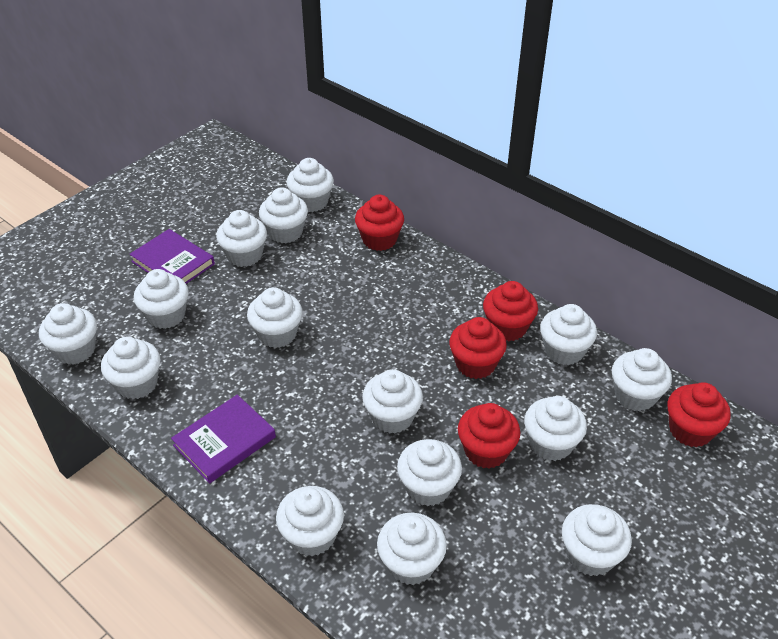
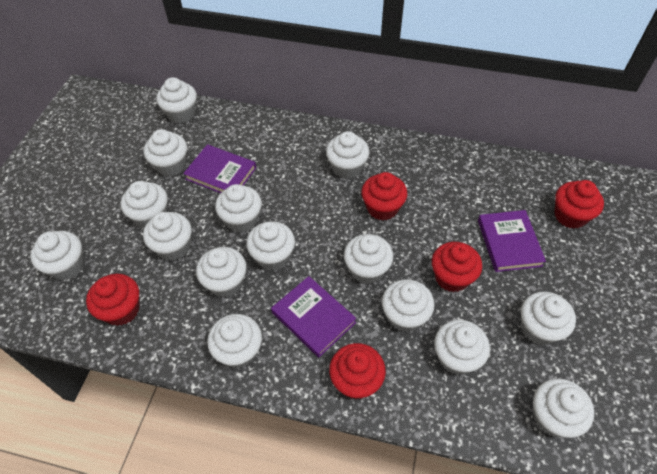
purple book: 2 -> 3

